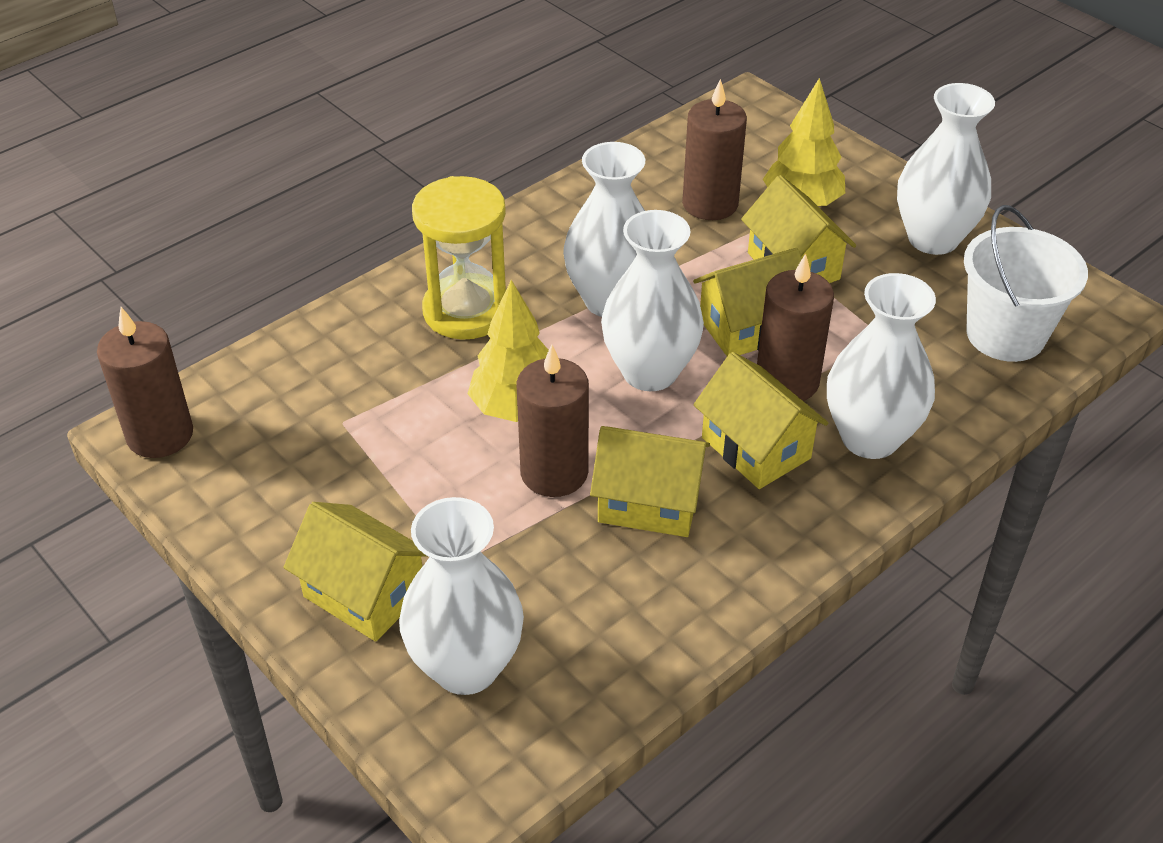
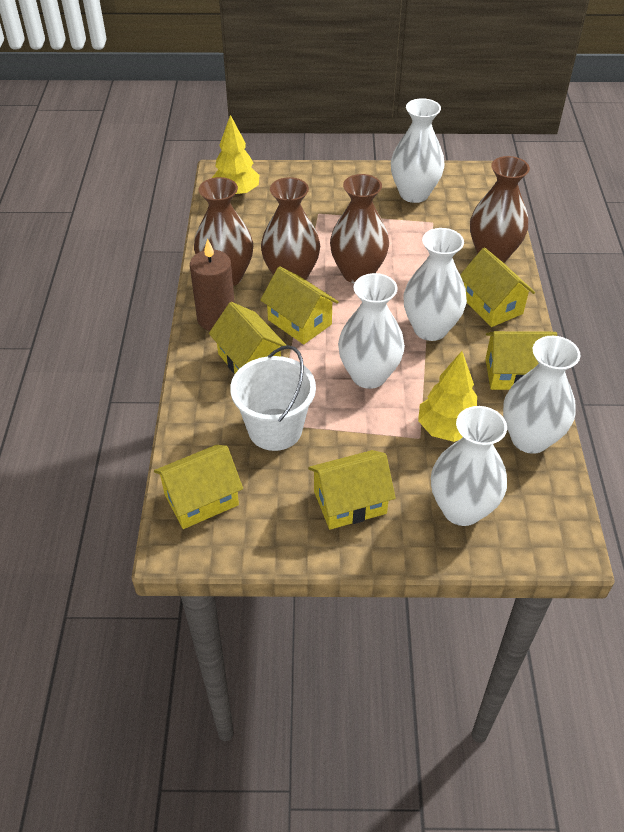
brown candle: 4 -> 1
brown vase: 0 -> 4
yellow hourglass: 1 -> 0
yellow house: 5 -> 6

